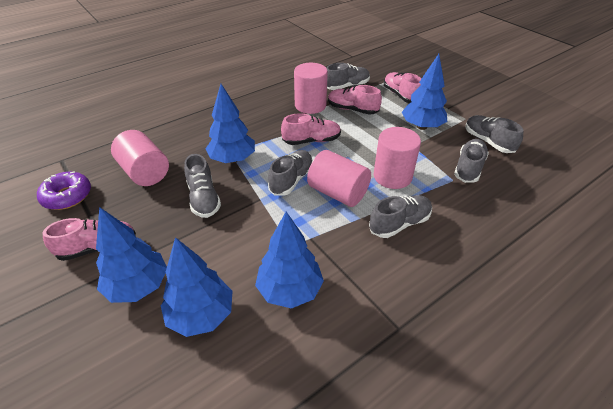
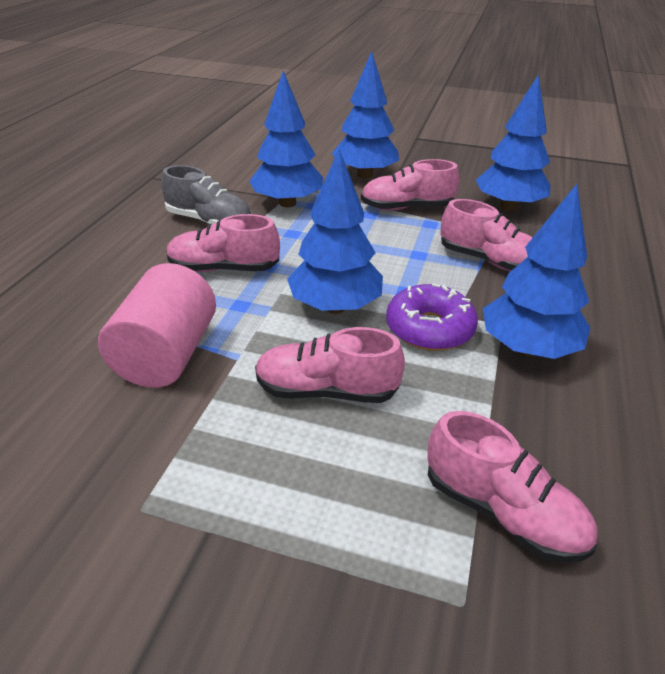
grey shoe: 6 -> 1
pink cylinder: 4 -> 1
pink shoe: 4 -> 5

